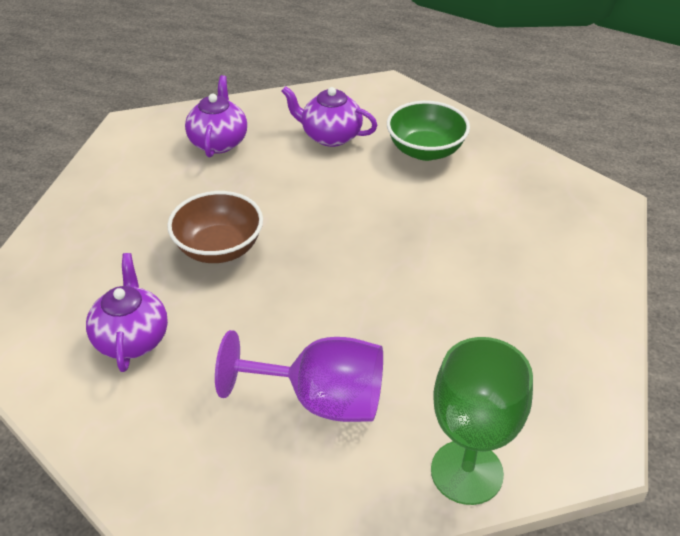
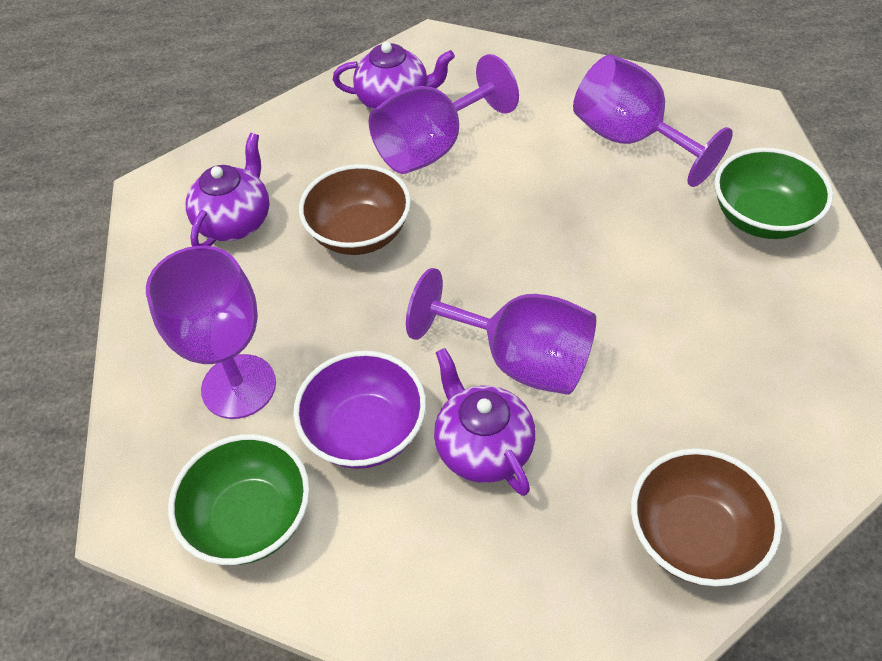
brown bowl: 1 -> 2
green bowl: 1 -> 2
green goblet: 1 -> 0
purple bowl: 0 -> 1
purple goblet: 1 -> 4

